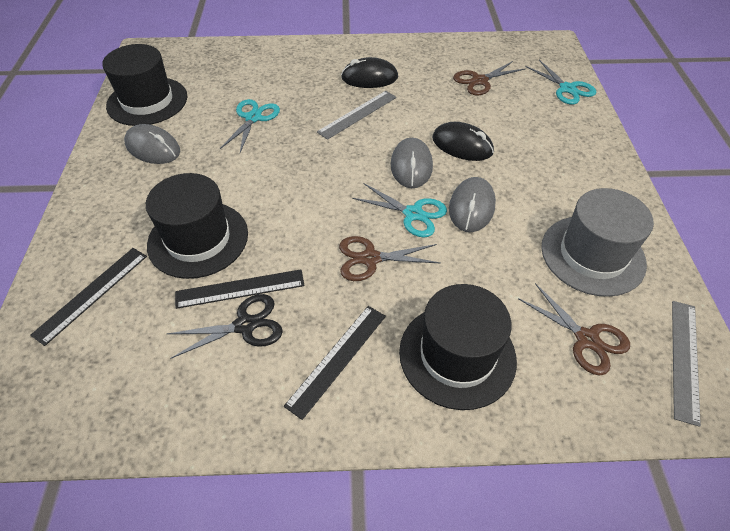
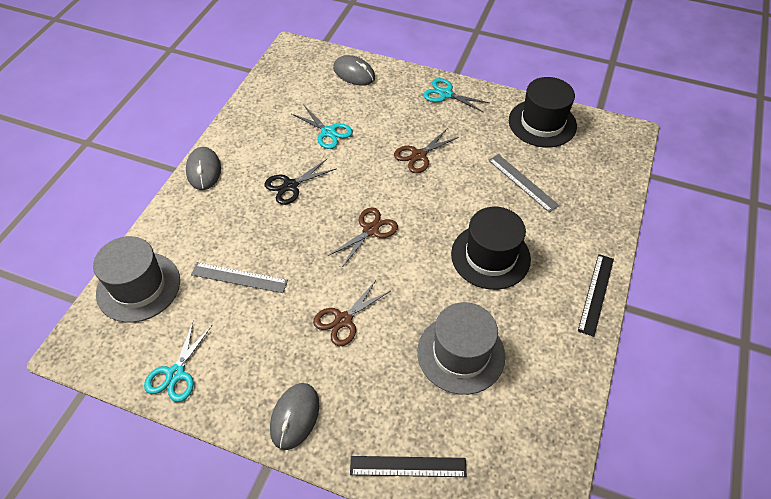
black hat: 3 -> 2
black mouse: 2 -> 0
black ruler: 3 -> 2
grey hat: 1 -> 2

